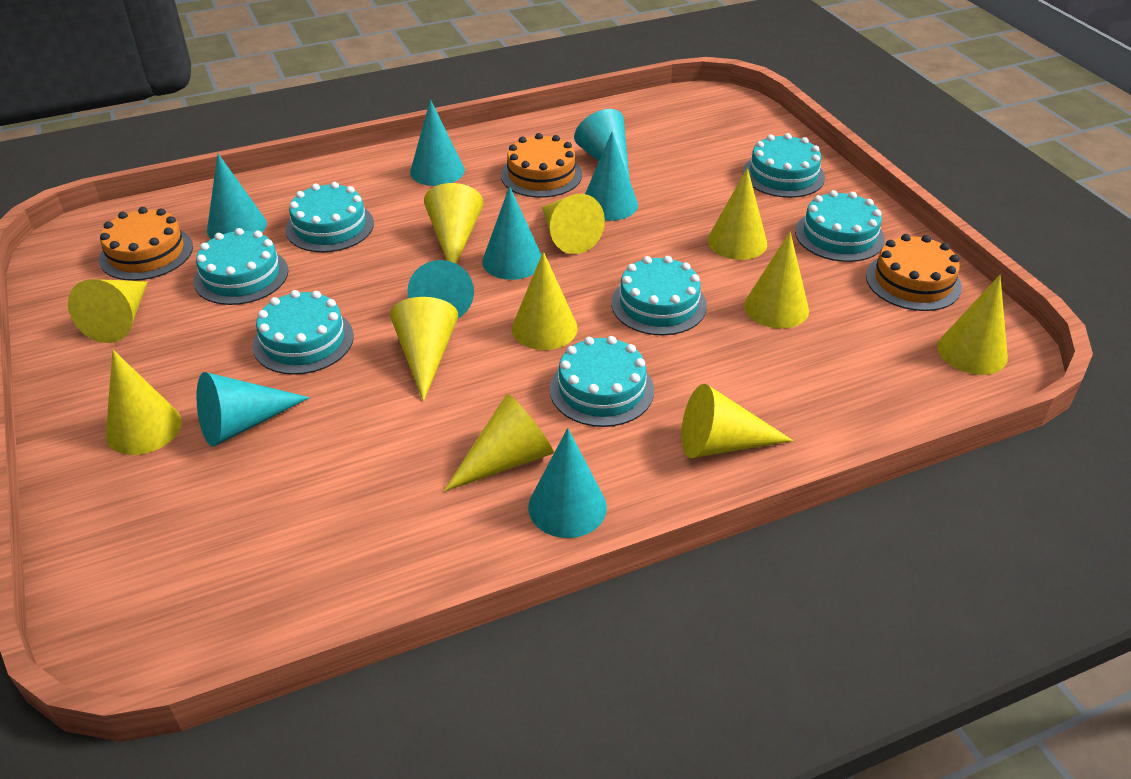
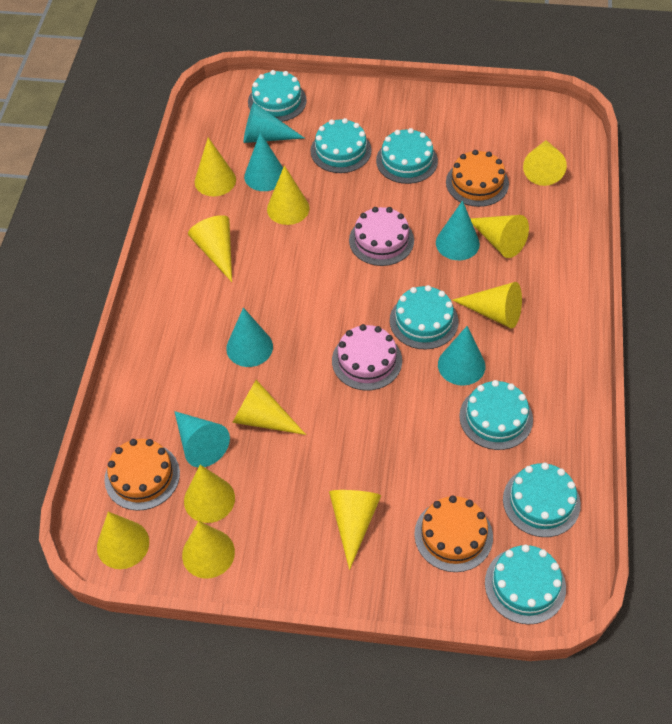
pink cake: 0 -> 2
turquoise cone: 8 -> 6

